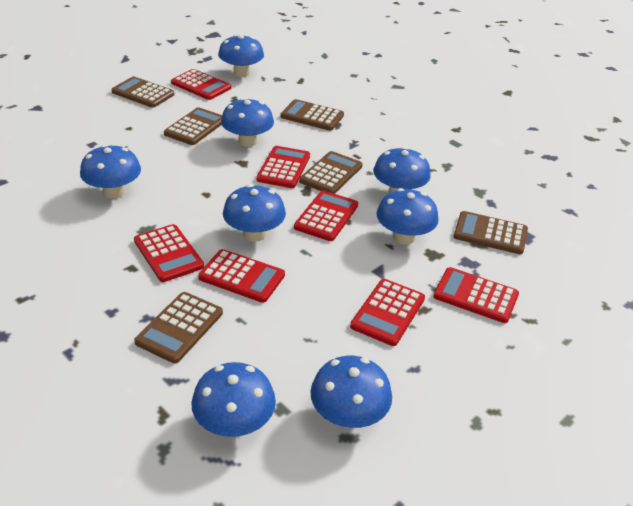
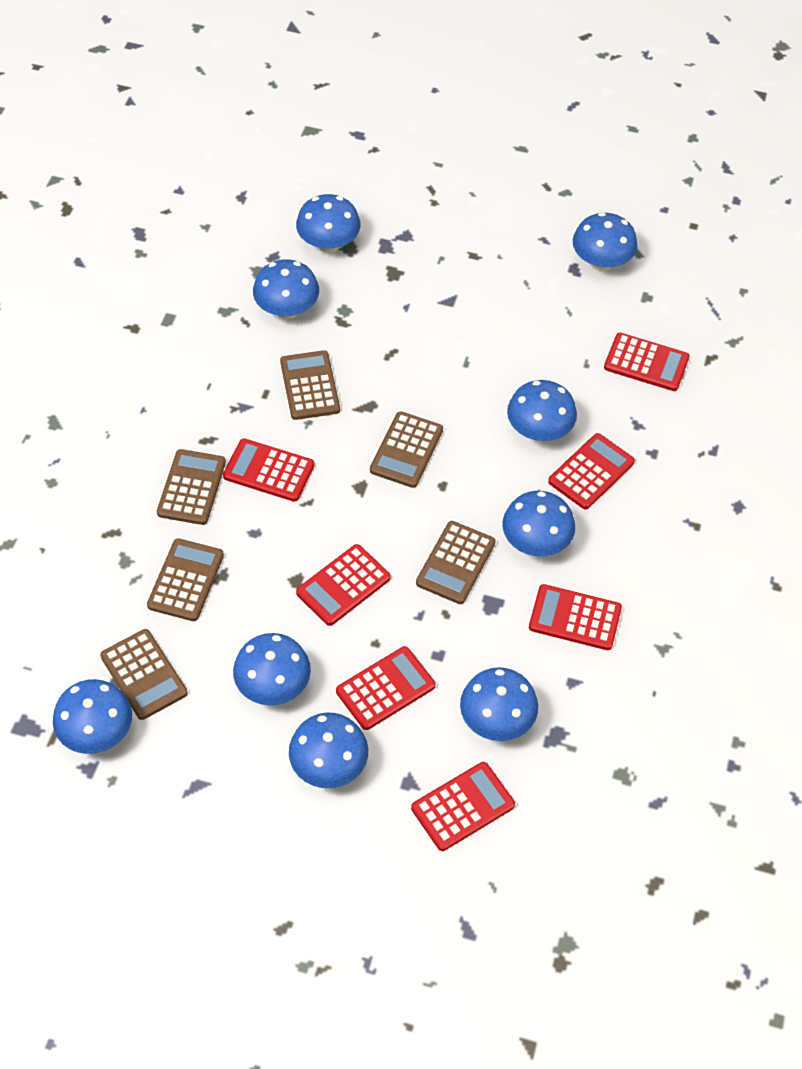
blue mushroom: 8 -> 9

